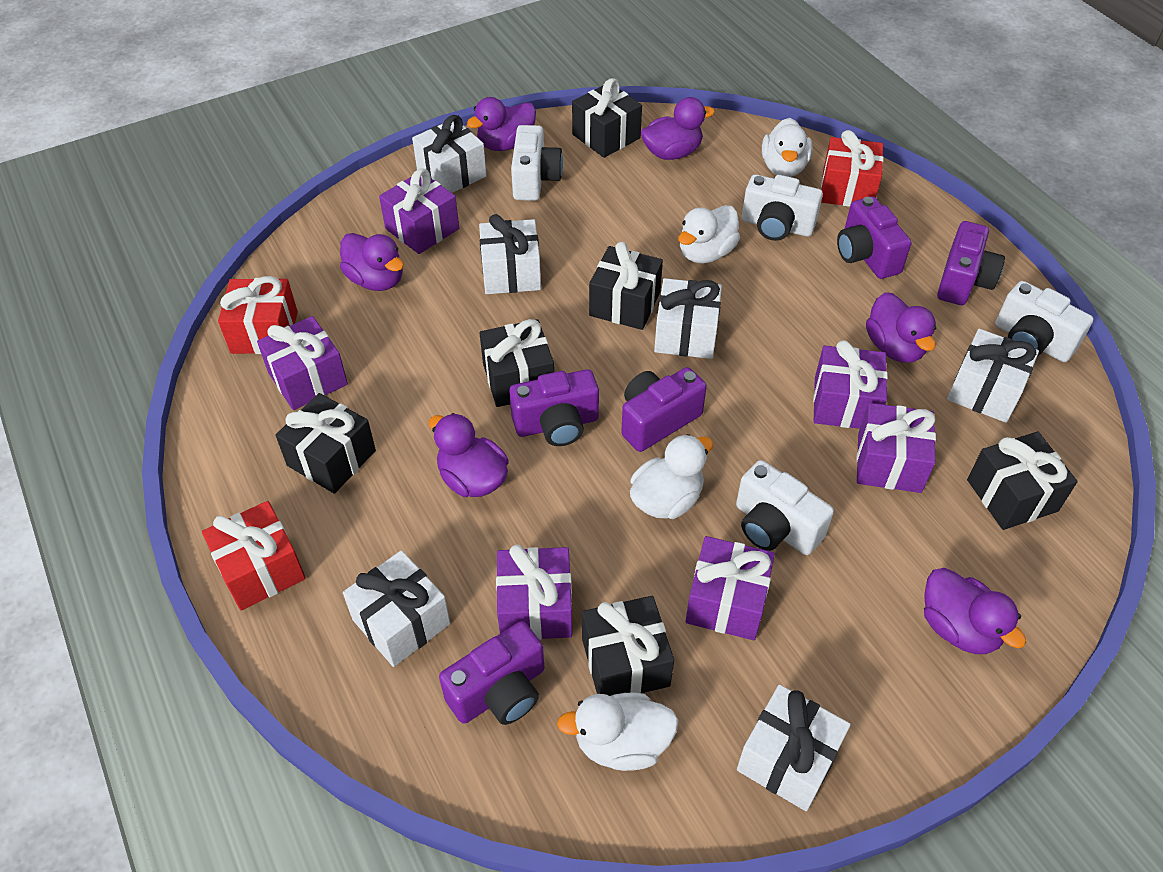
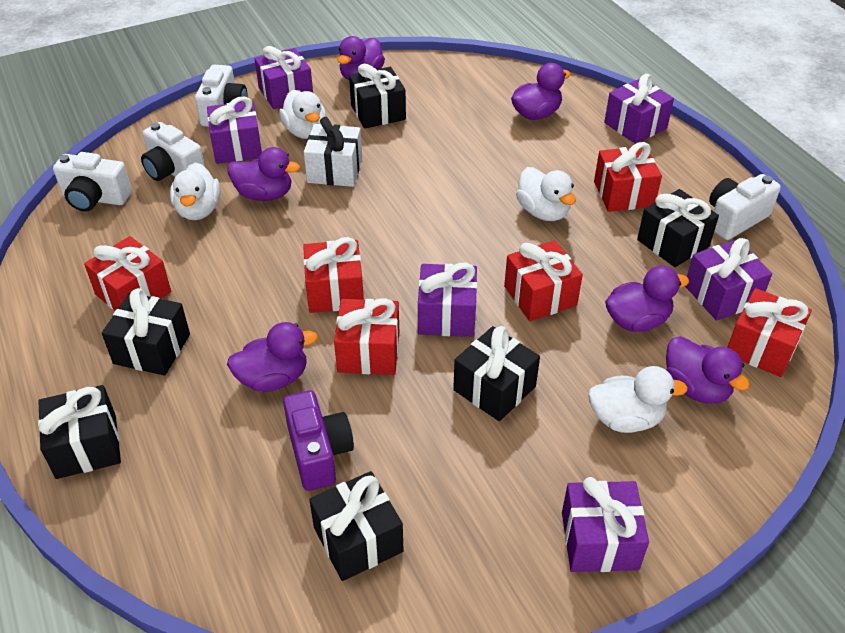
purple camera: 5 -> 1
red gift: 3 -> 6
white gift: 6 -> 1

